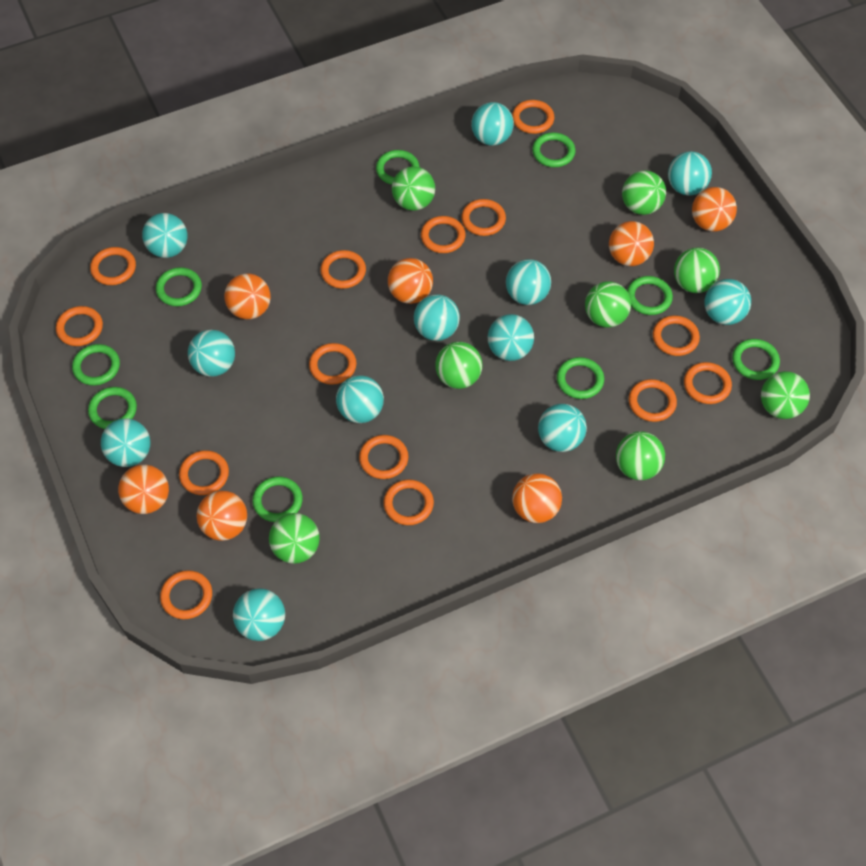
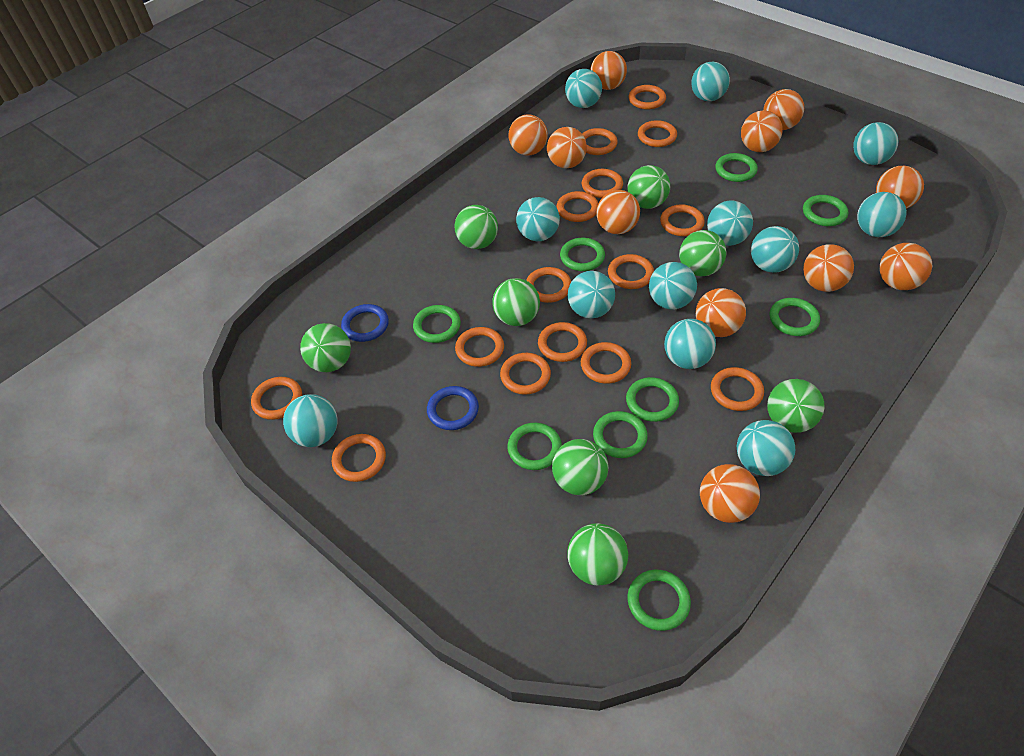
blue ring: 0 -> 2
orange ball: 7 -> 11
orange ring: 14 -> 15

